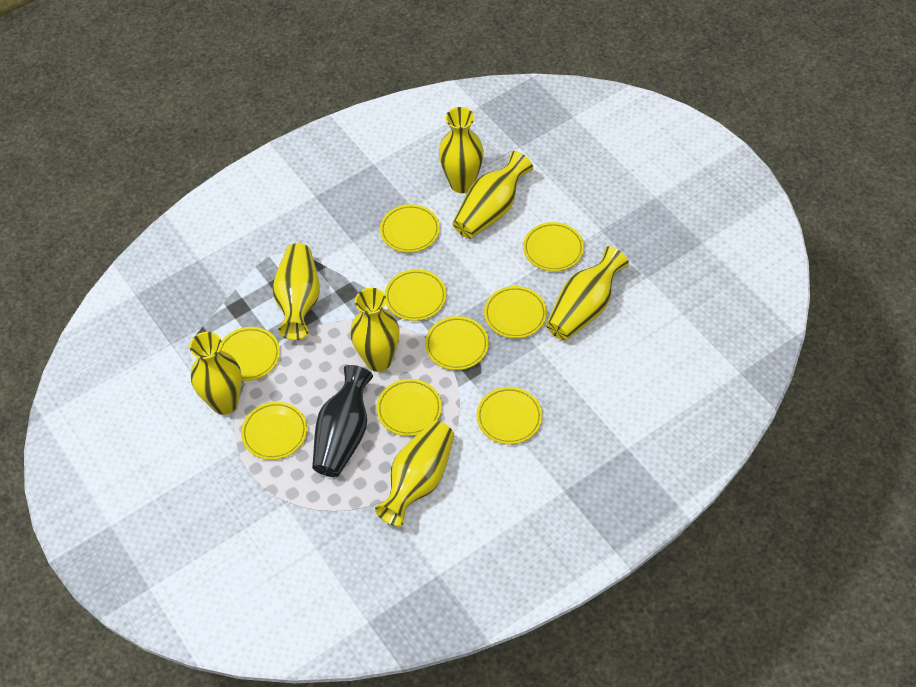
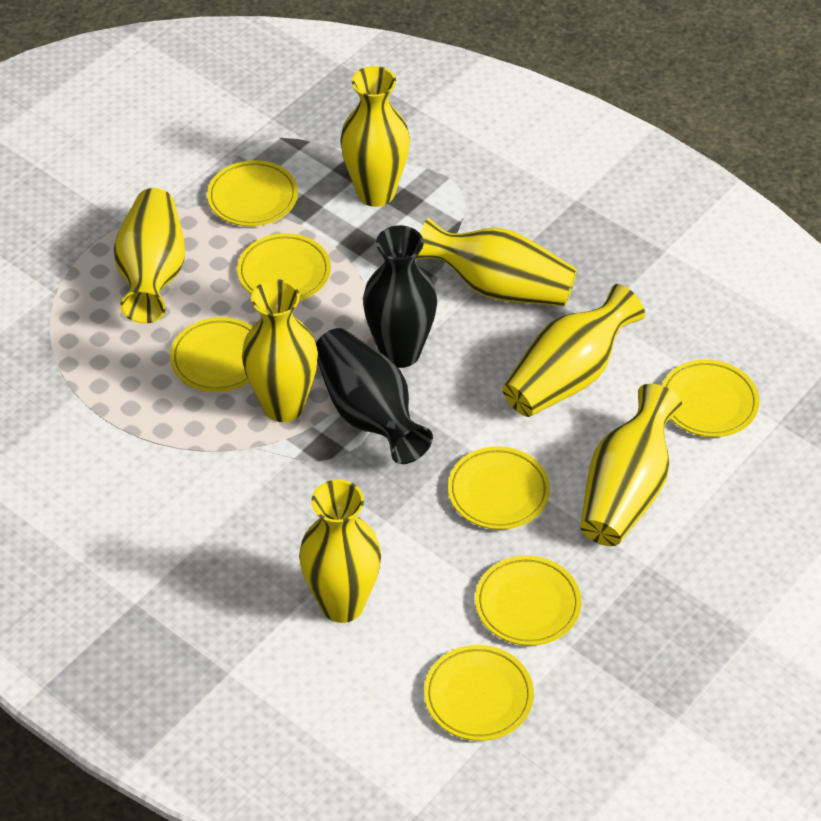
black vase: 1 -> 2
yellow plate: 9 -> 7

